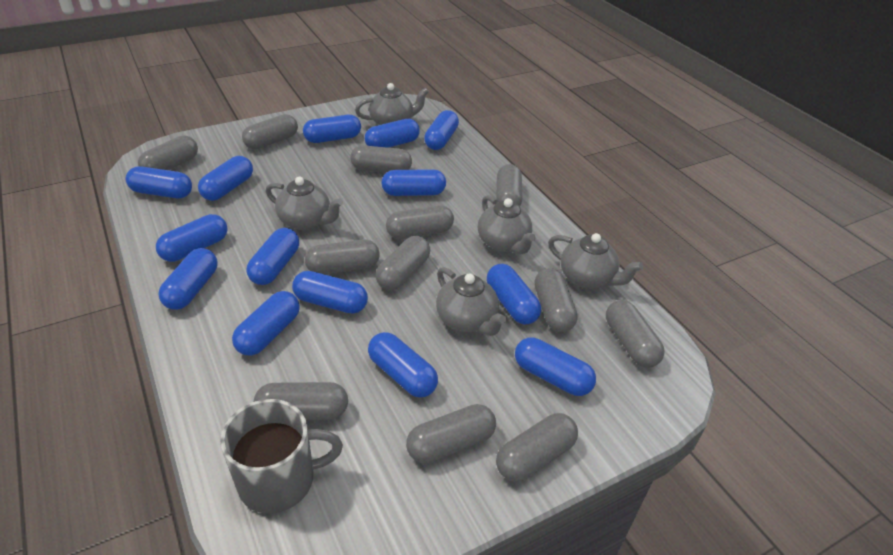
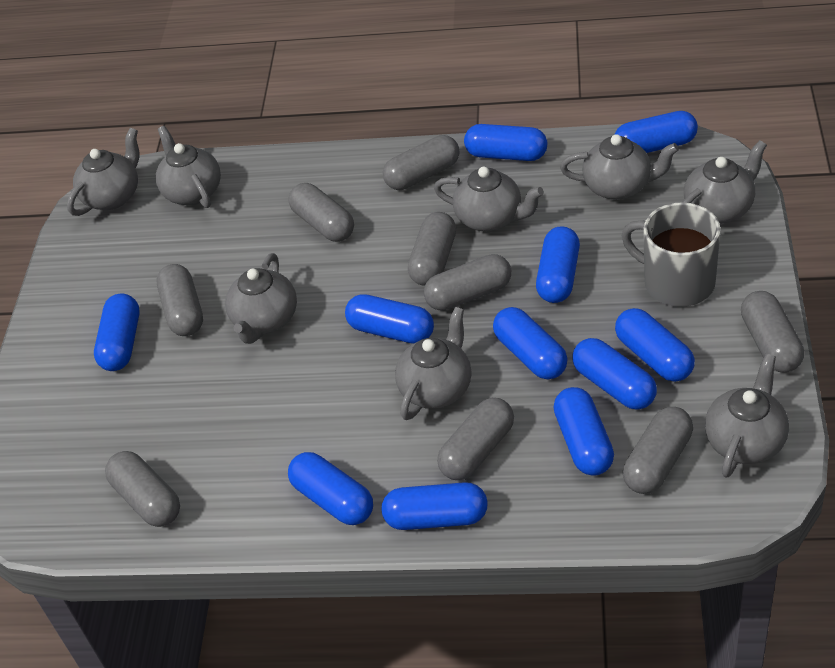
blue capsule: 14 -> 11
grey capsule: 12 -> 9
grey teapot: 5 -> 8

